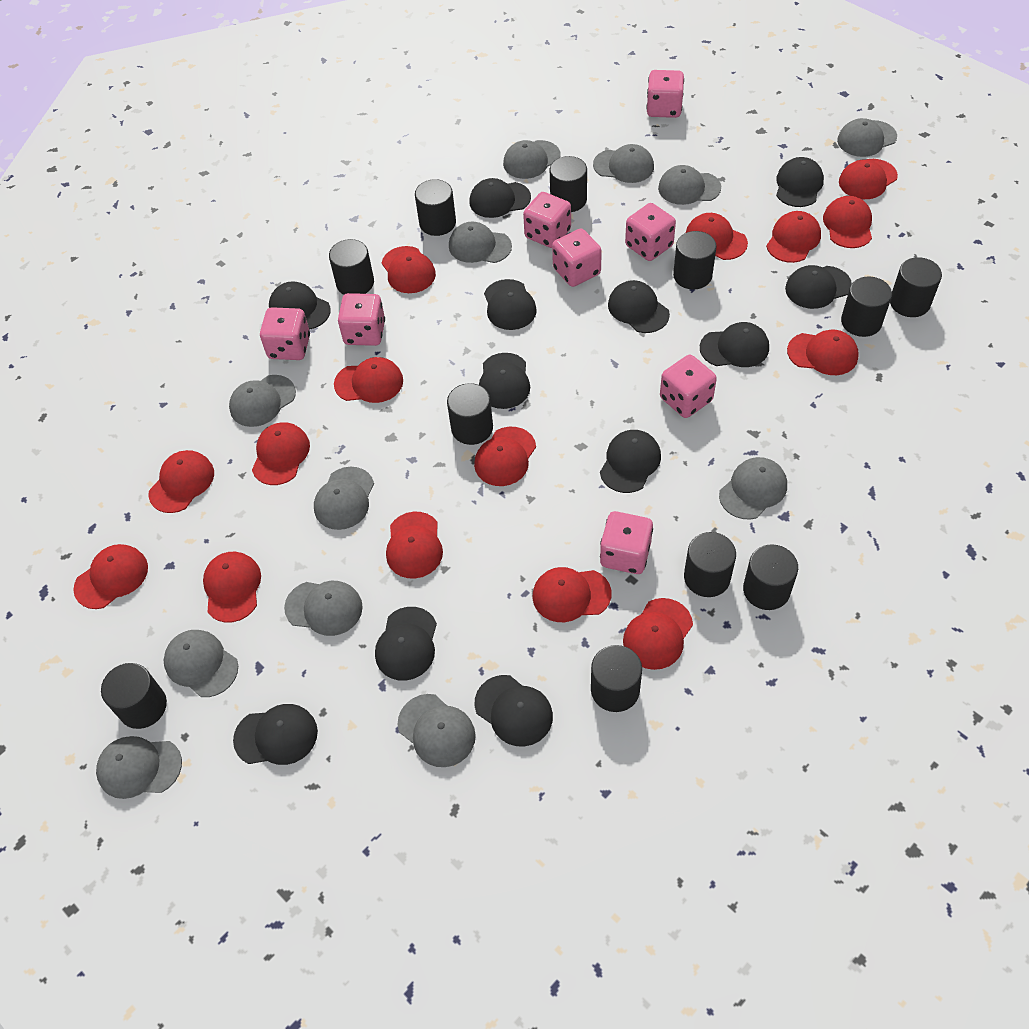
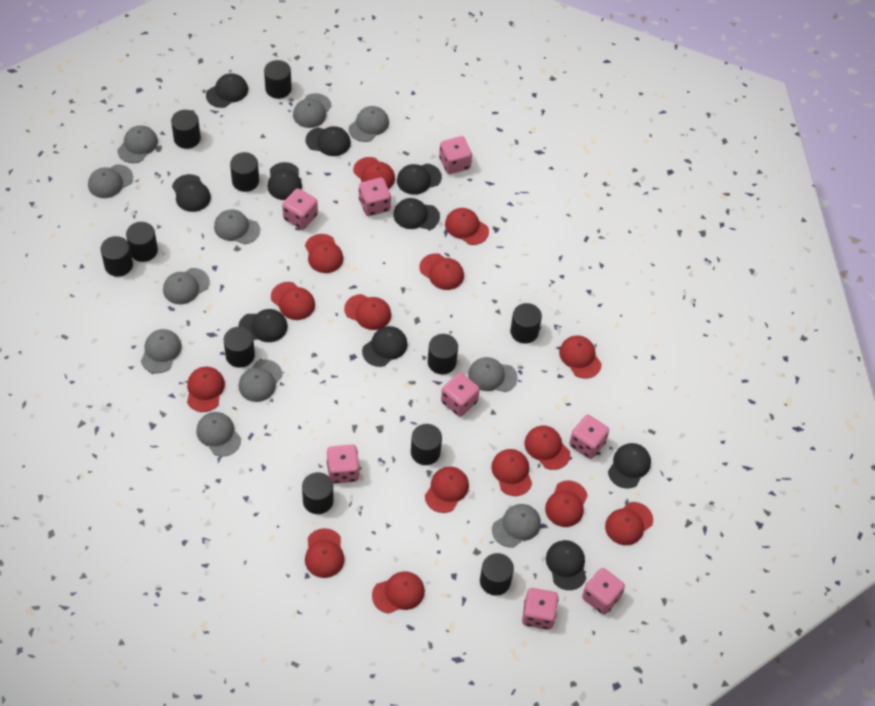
black cap: 12 -> 10
grey cap: 12 -> 11

